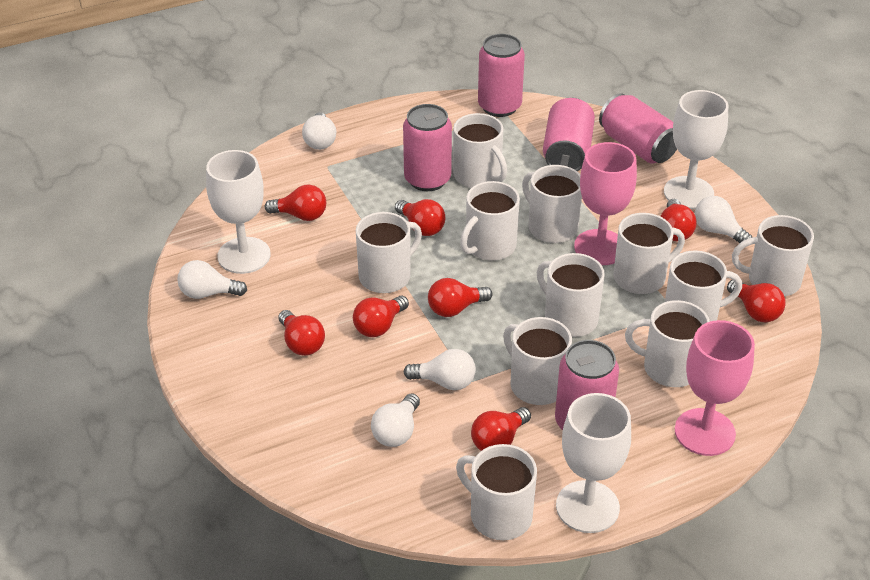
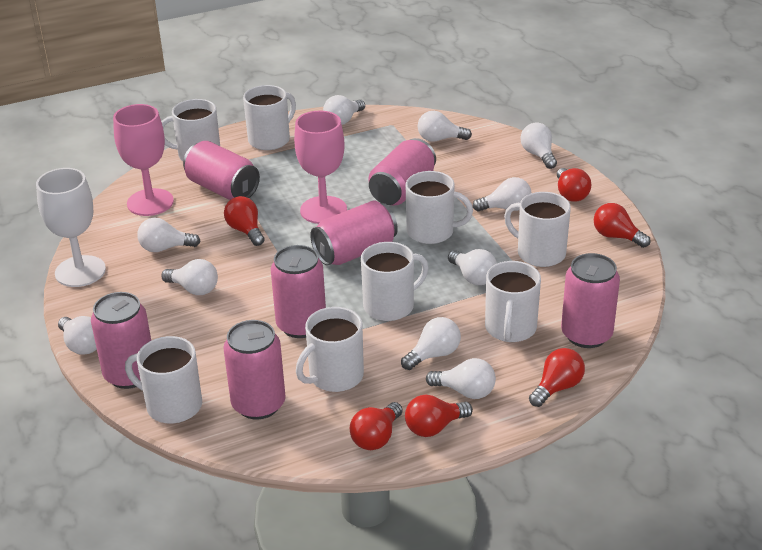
pink can: 5 -> 7
red light bulb: 8 -> 6
white goblet: 3 -> 1
white light bulb: 5 -> 10
white mug: 11 -> 8

